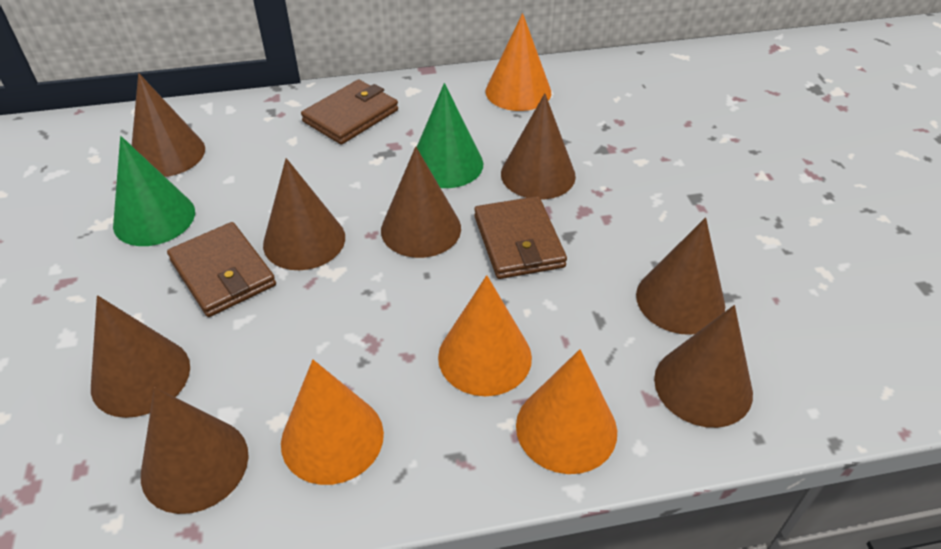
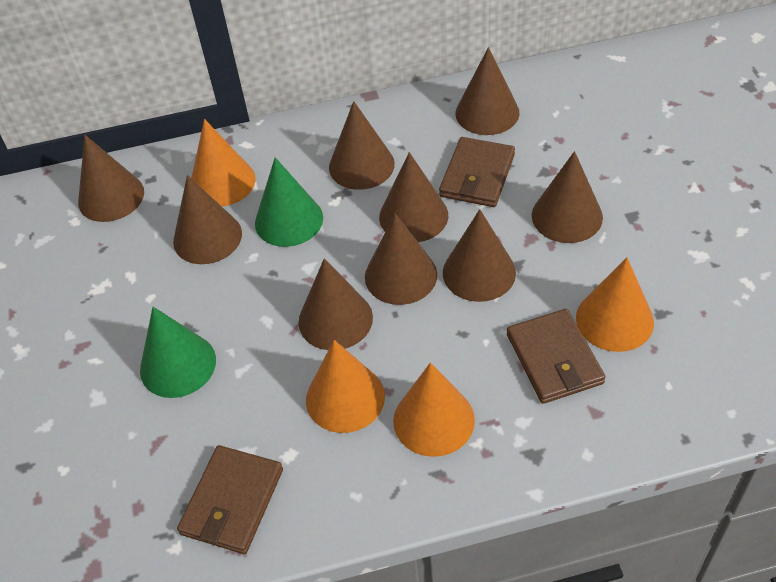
brown cone: 8 -> 9

